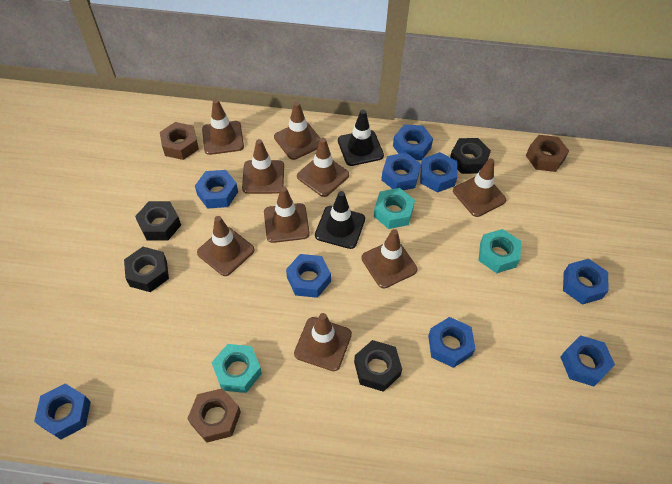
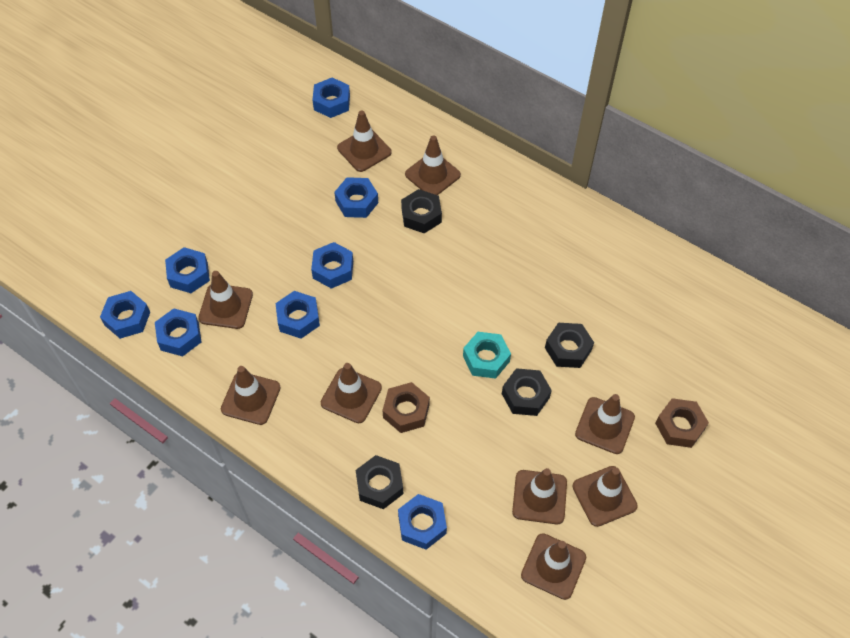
black traffic cone: 2 -> 0
blue nut: 9 -> 8
brown nut: 3 -> 2
turquoise nut: 3 -> 1

